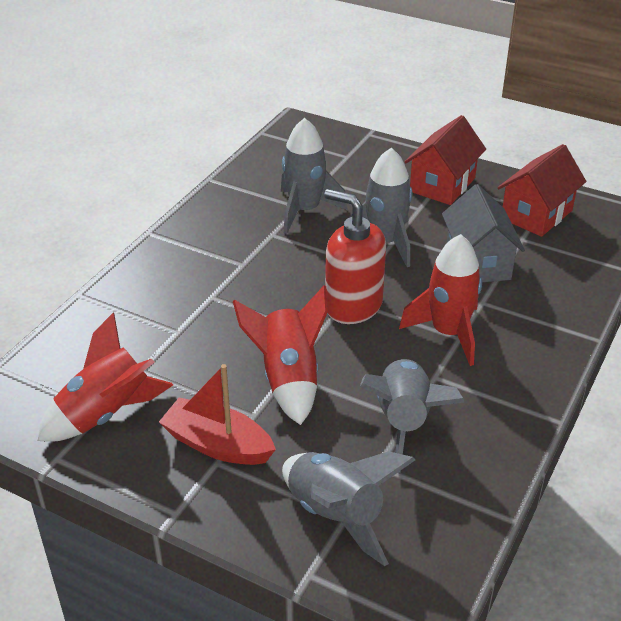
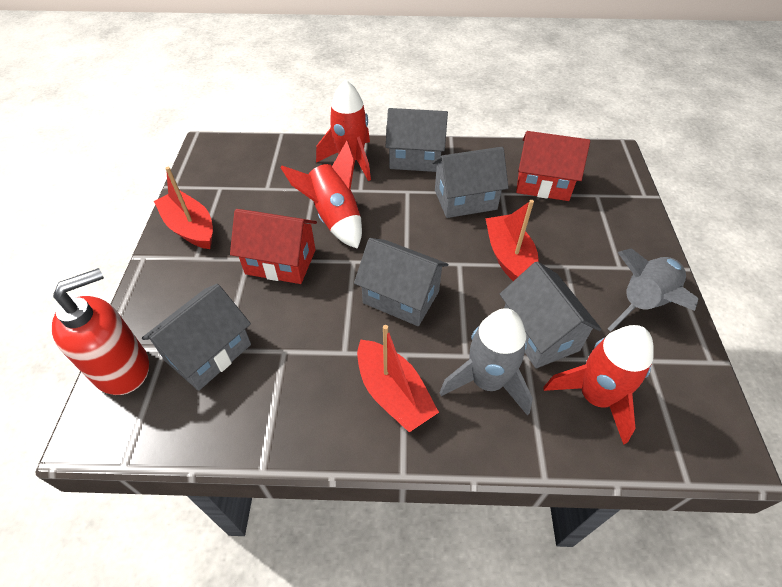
grey house: 1 -> 5
grey rocket: 4 -> 2
red boat: 1 -> 3

